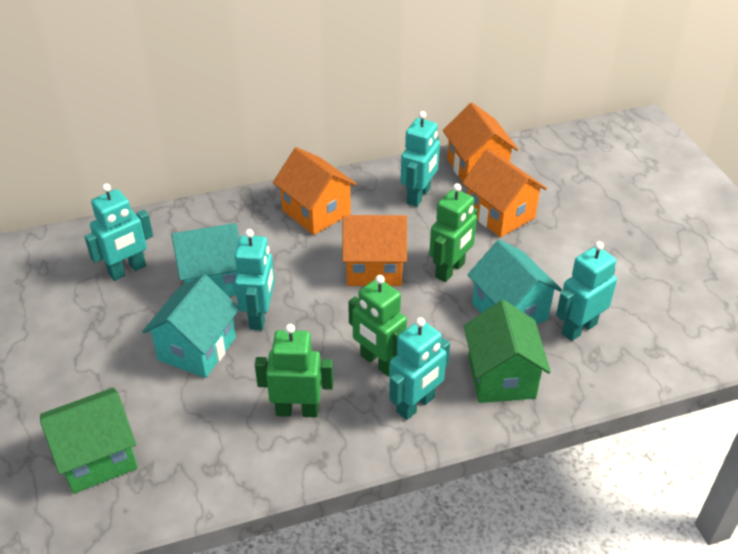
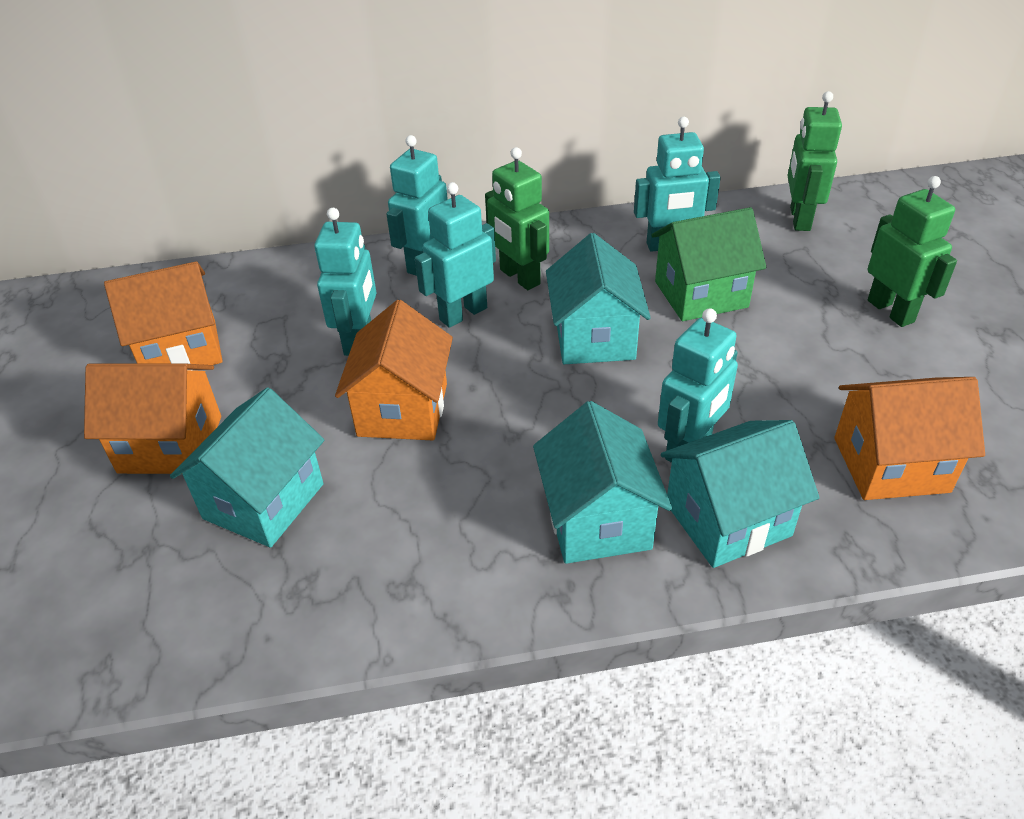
green house: 2 -> 1
turquoise house: 3 -> 4

